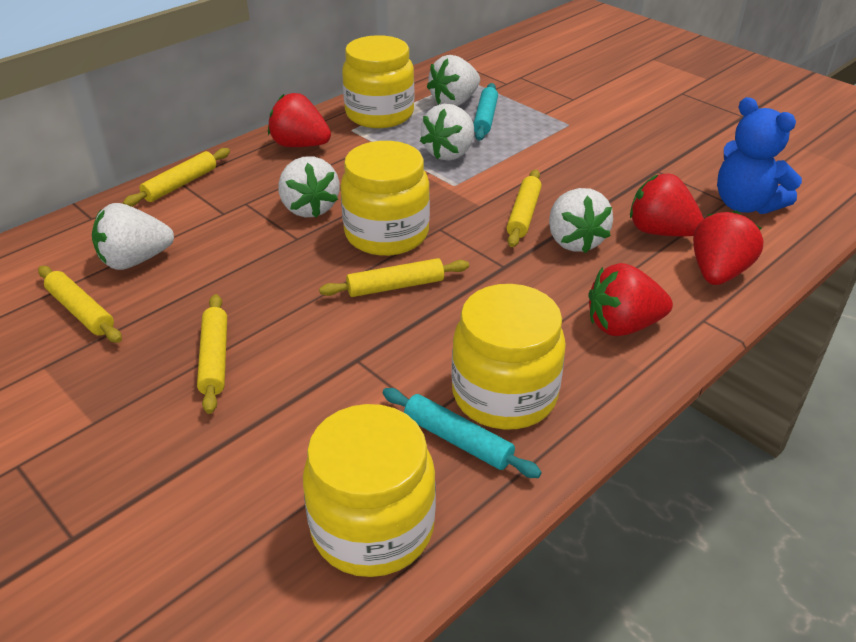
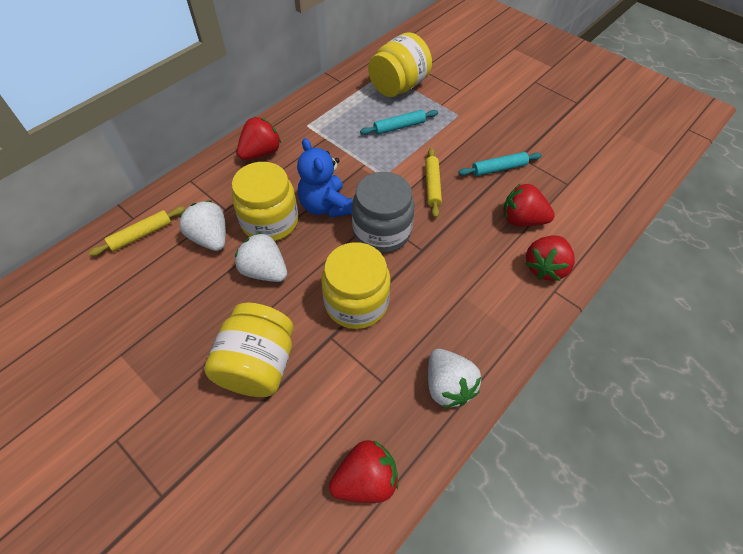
grey jar: 0 -> 1
white strawberry: 5 -> 3
yellow rolling pin: 5 -> 2

